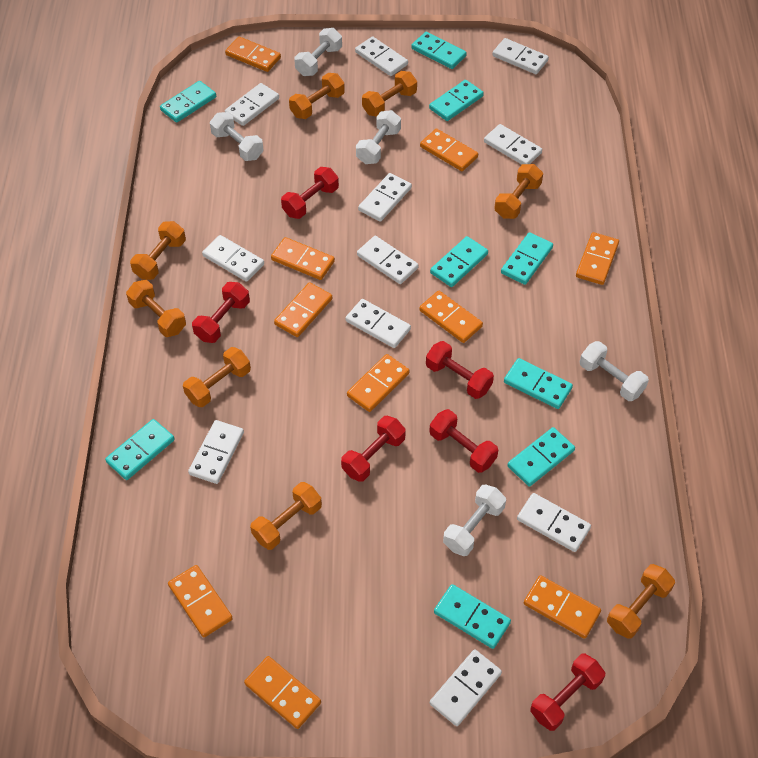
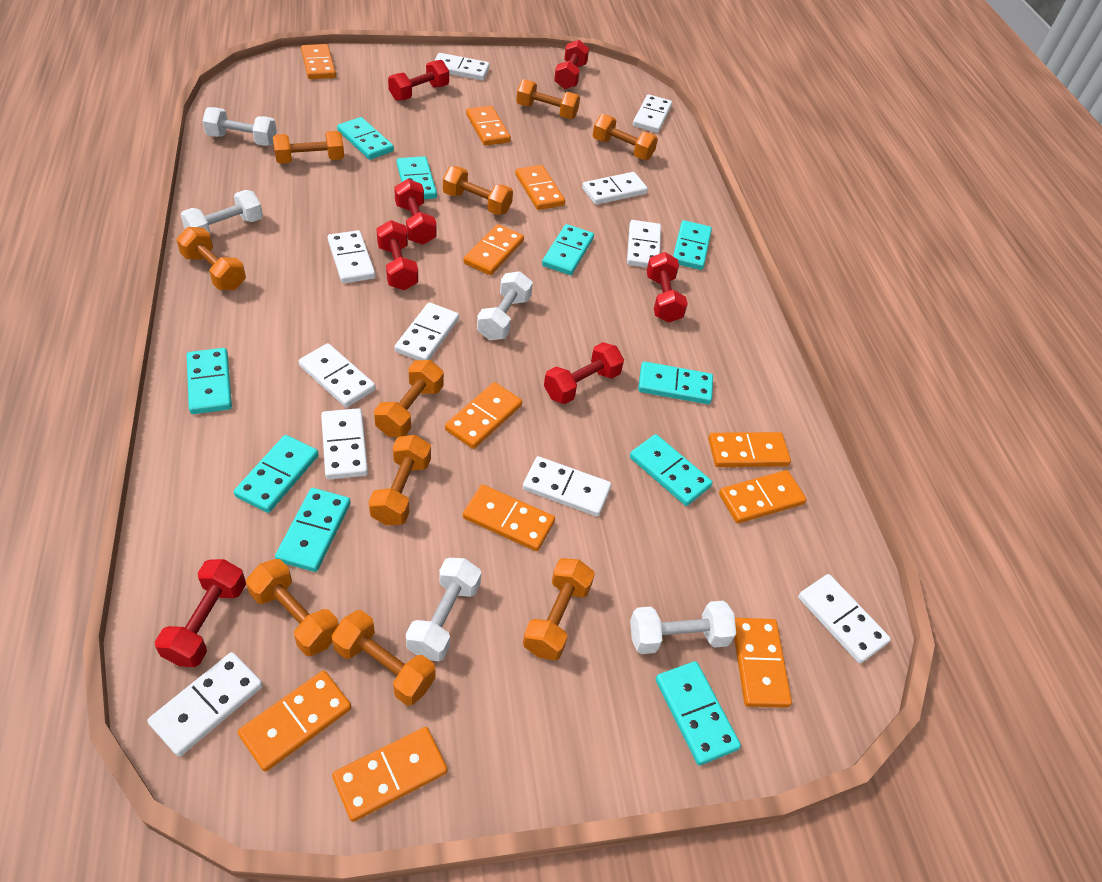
orange domino: 10 -> 11
orange dumbbell: 8 -> 10
red dumbbell: 6 -> 7
turquoise domino: 9 -> 10

